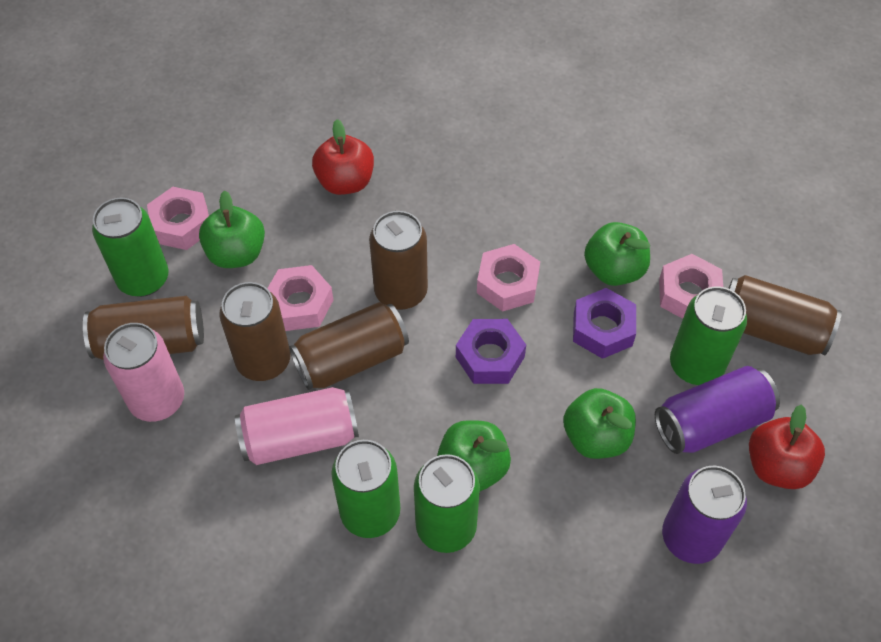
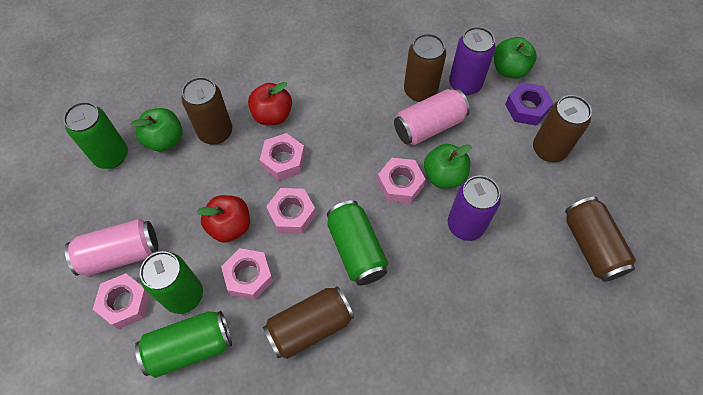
green apple: 4 -> 3
pink nut: 4 -> 5
purple nut: 2 -> 1

